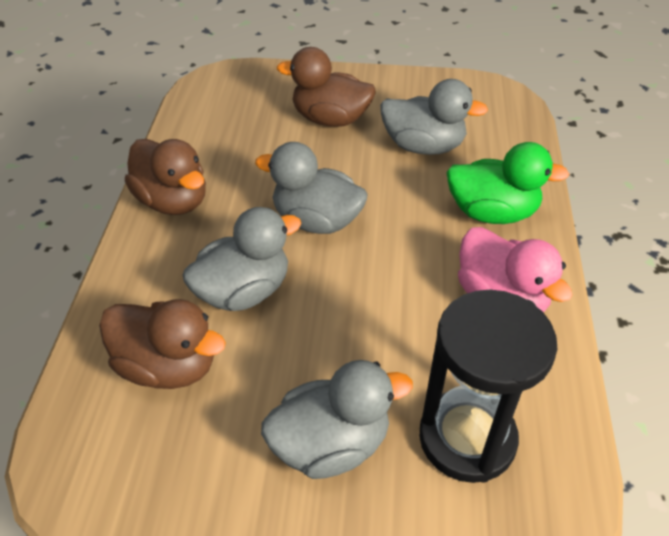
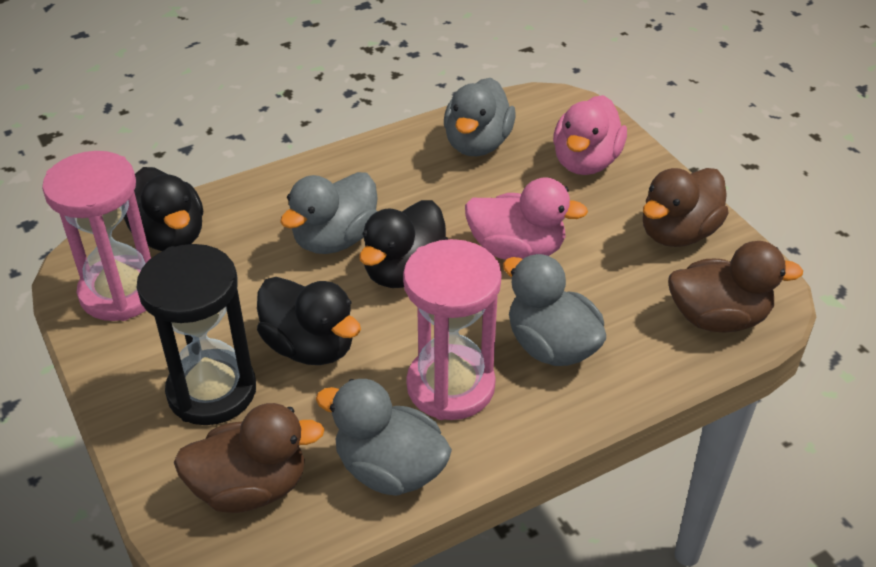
black duck: 0 -> 3
green duck: 1 -> 0
pink duck: 1 -> 2
pink hourglass: 0 -> 2

